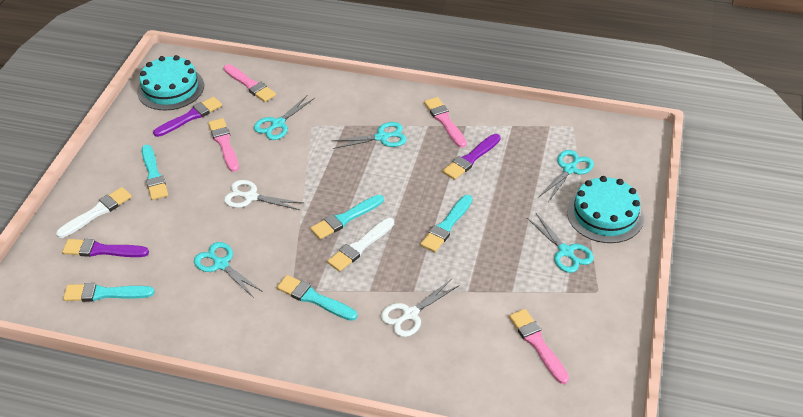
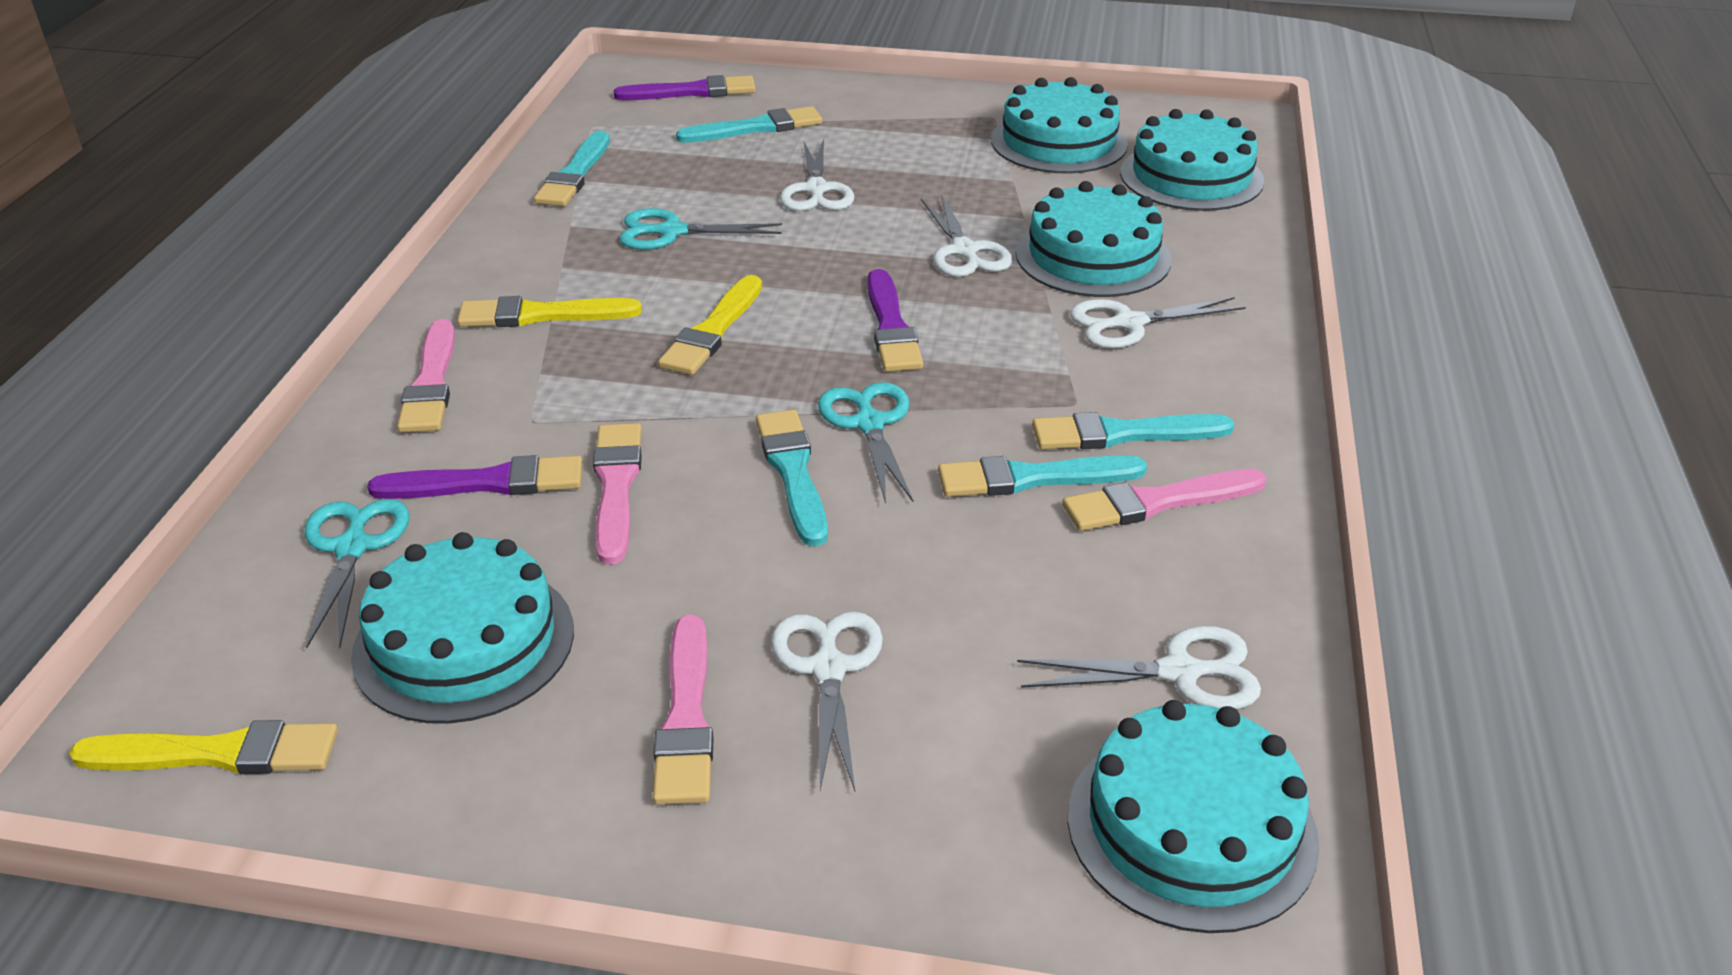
turquoise cake: 2 -> 5
turquoise scissors: 5 -> 3
white brush: 2 -> 0
white scissors: 2 -> 5
yellow brush: 0 -> 3

